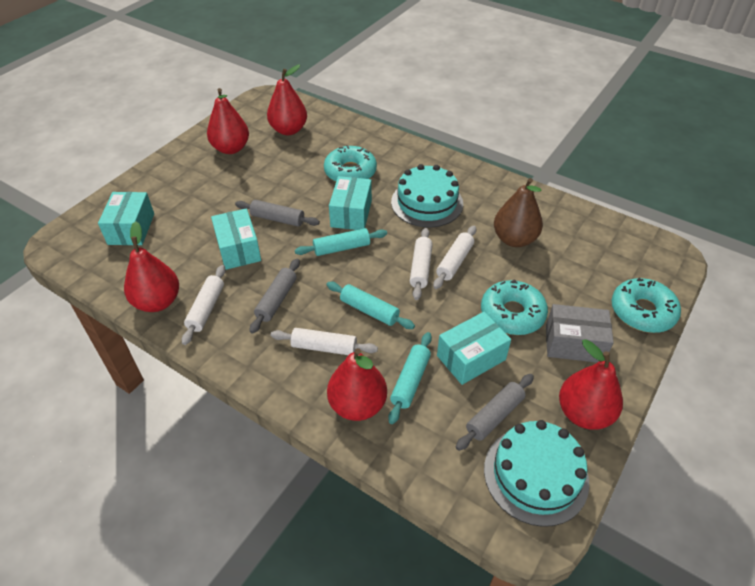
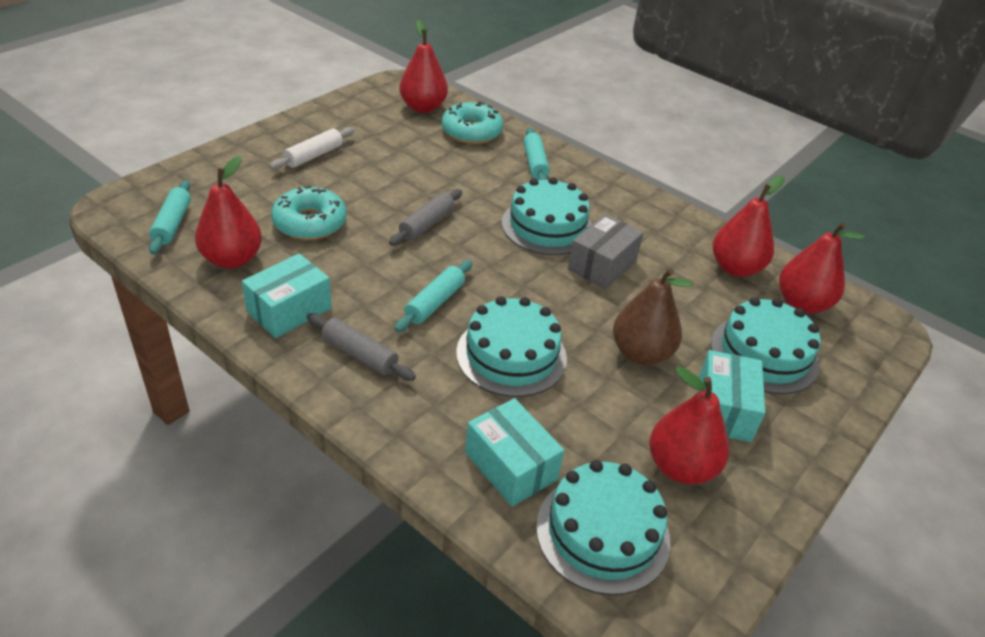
grey rolling pin: 3 -> 2
turquoise box: 4 -> 3
turquoise cake: 2 -> 4
turquoise donut: 3 -> 2
white rolling pin: 4 -> 1

